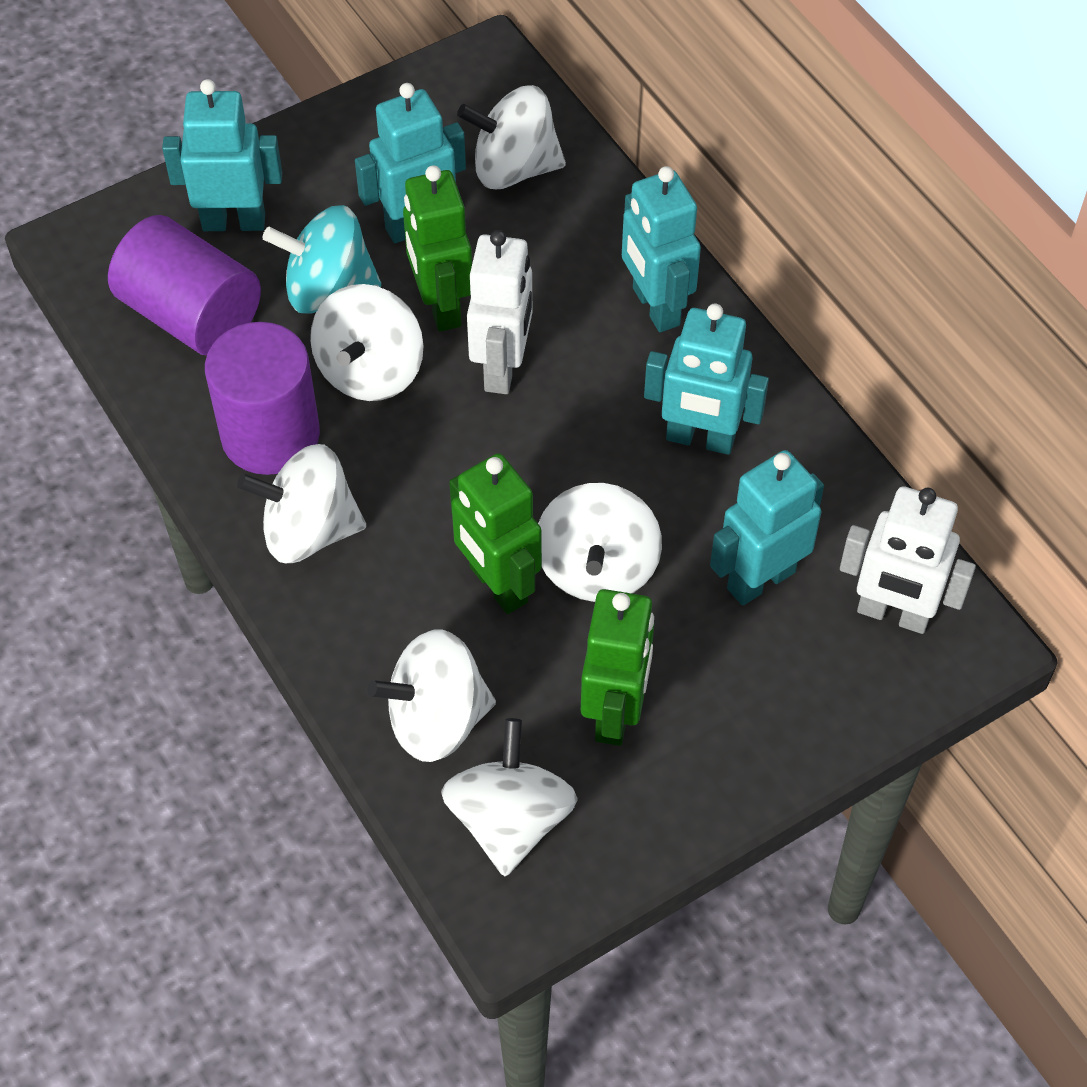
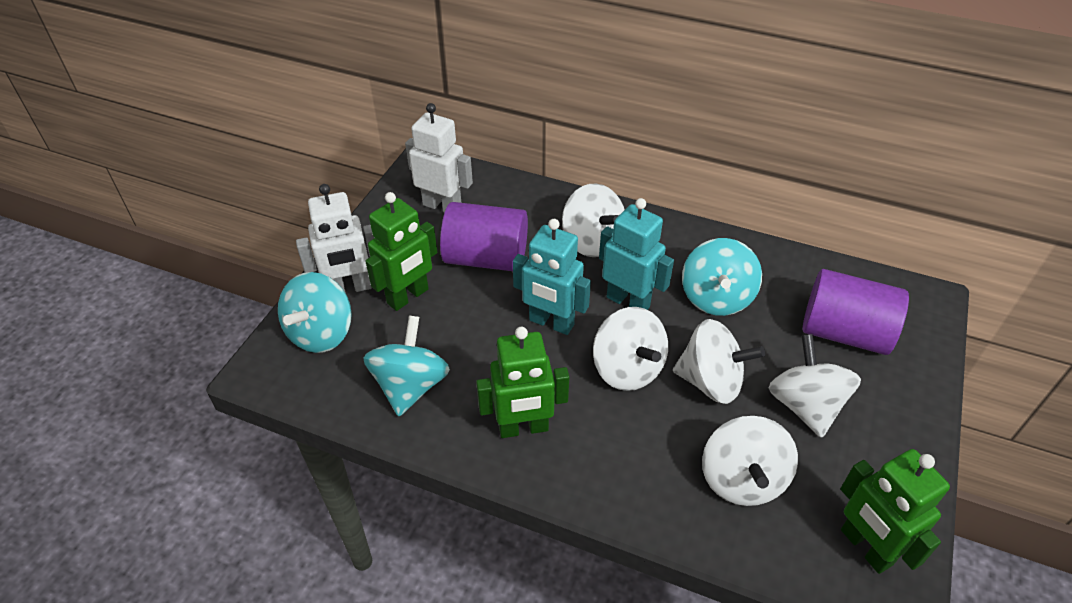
turquoise robot: 5 -> 2
turquoise spinning top: 1 -> 3
white spinning top: 6 -> 5

